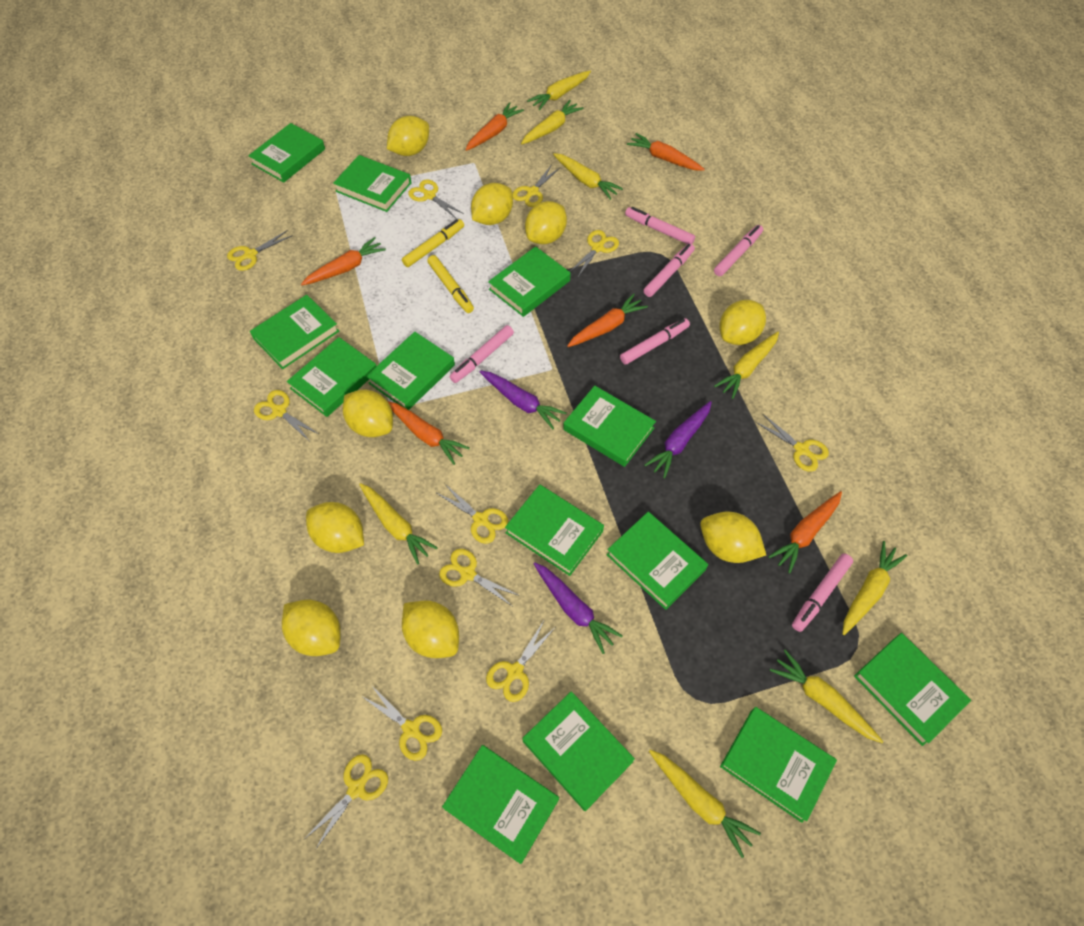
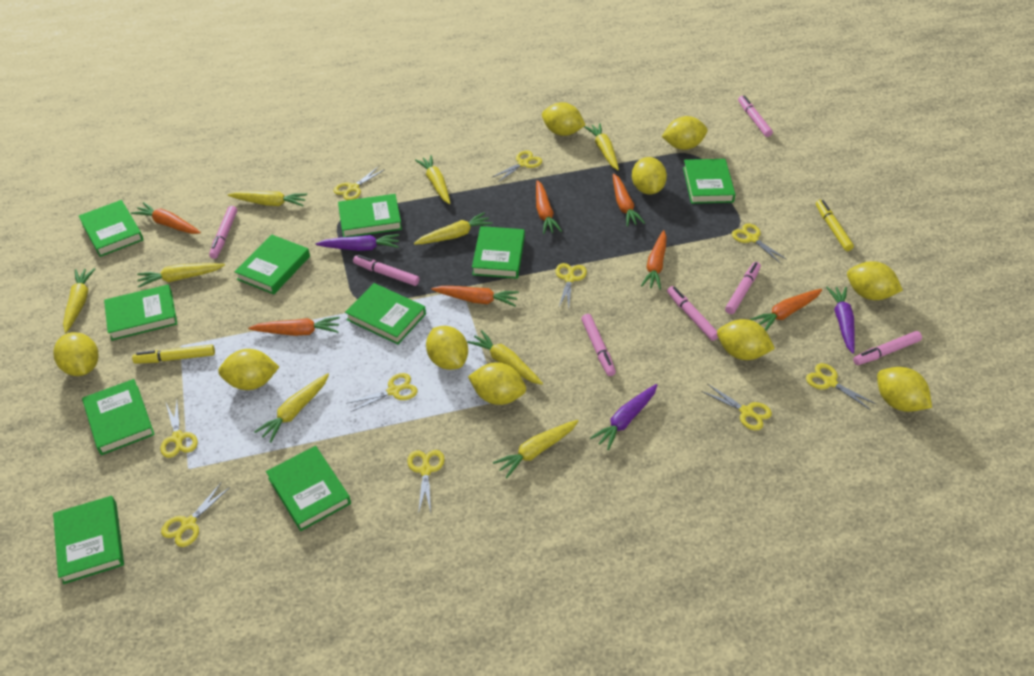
green book: 13 -> 10
orange carrot: 6 -> 7
pink marker: 6 -> 7
yellow carrot: 8 -> 9
yellow lemon: 9 -> 10
yellow scissors: 11 -> 10

